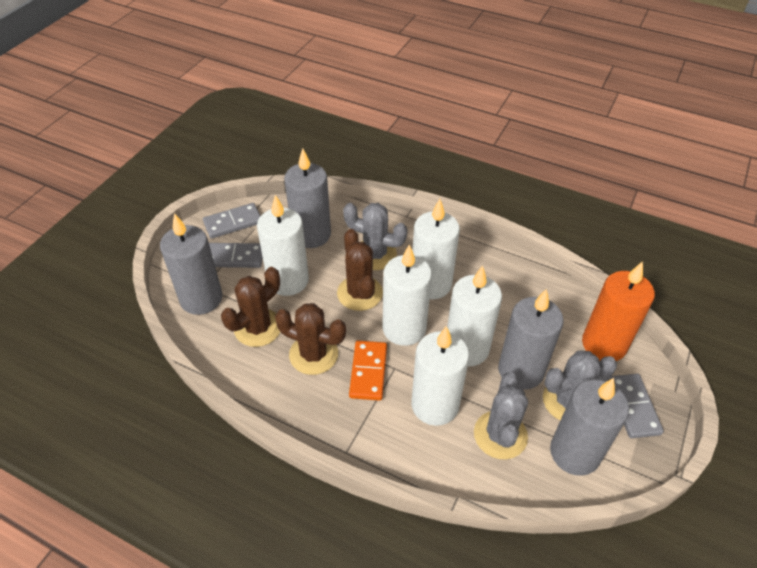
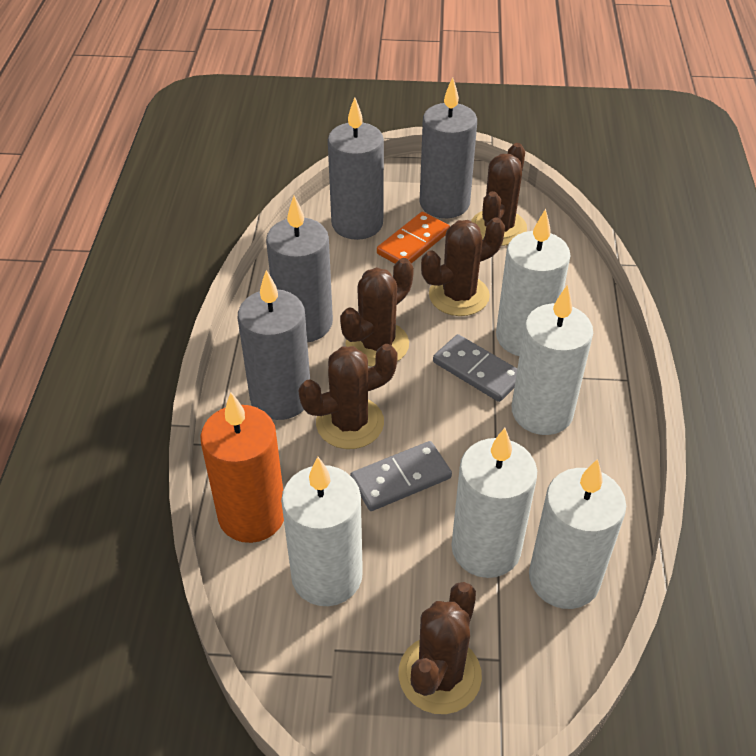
brown cactus: 3 -> 5
grey cactus: 3 -> 0
grey domino: 3 -> 2

